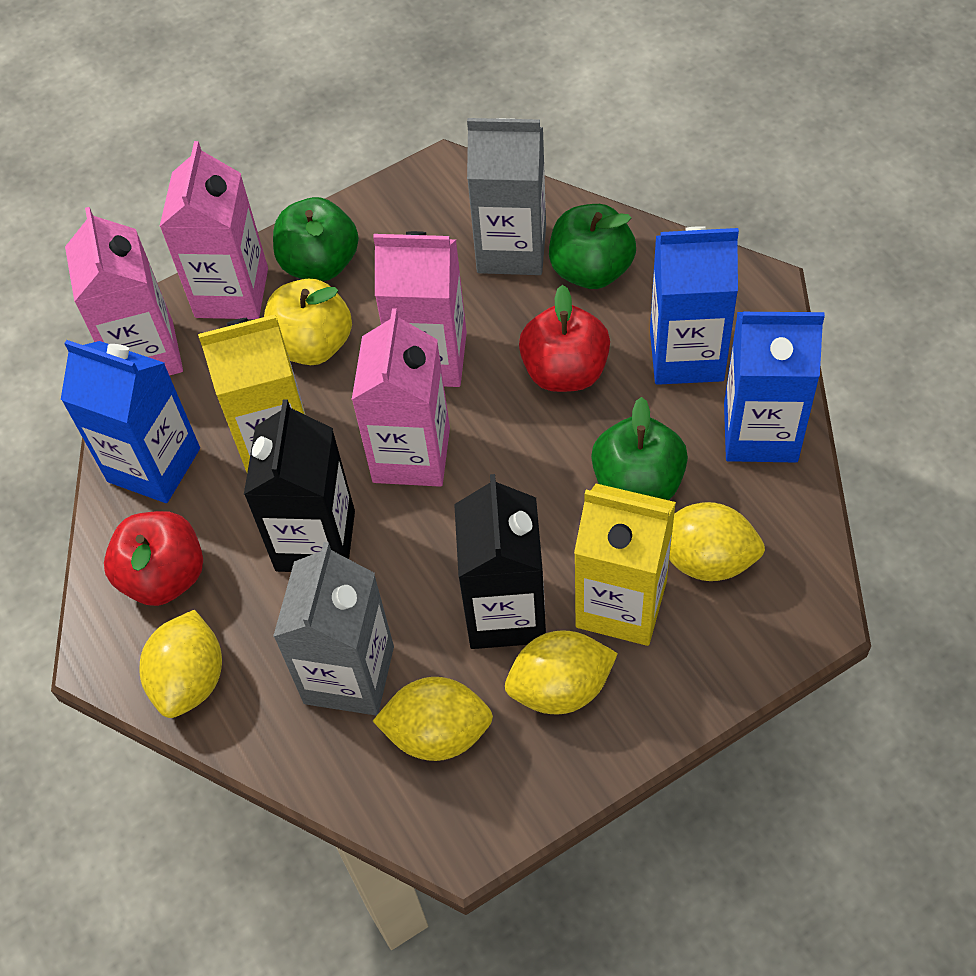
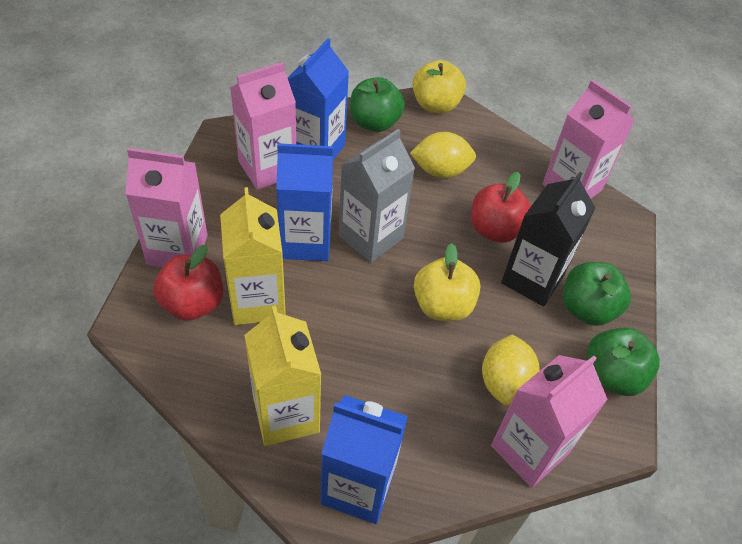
black carton: 2 -> 1
grey carton: 2 -> 1
yellow apple: 1 -> 2
yellow lemon: 4 -> 2

